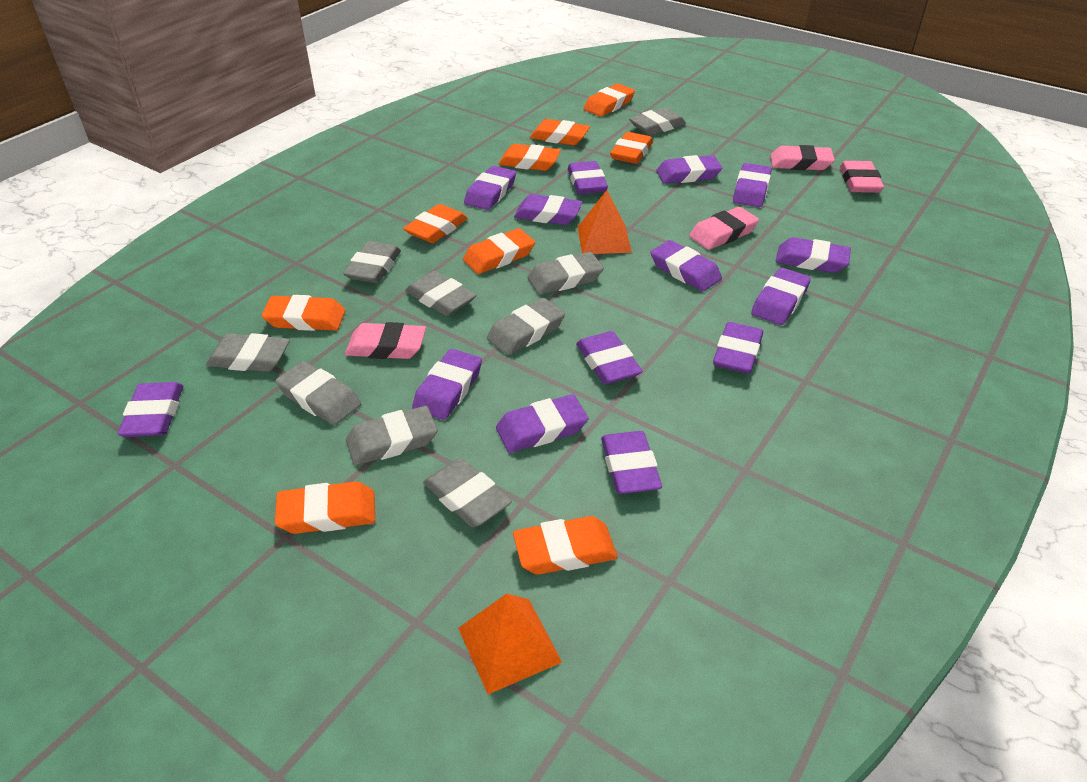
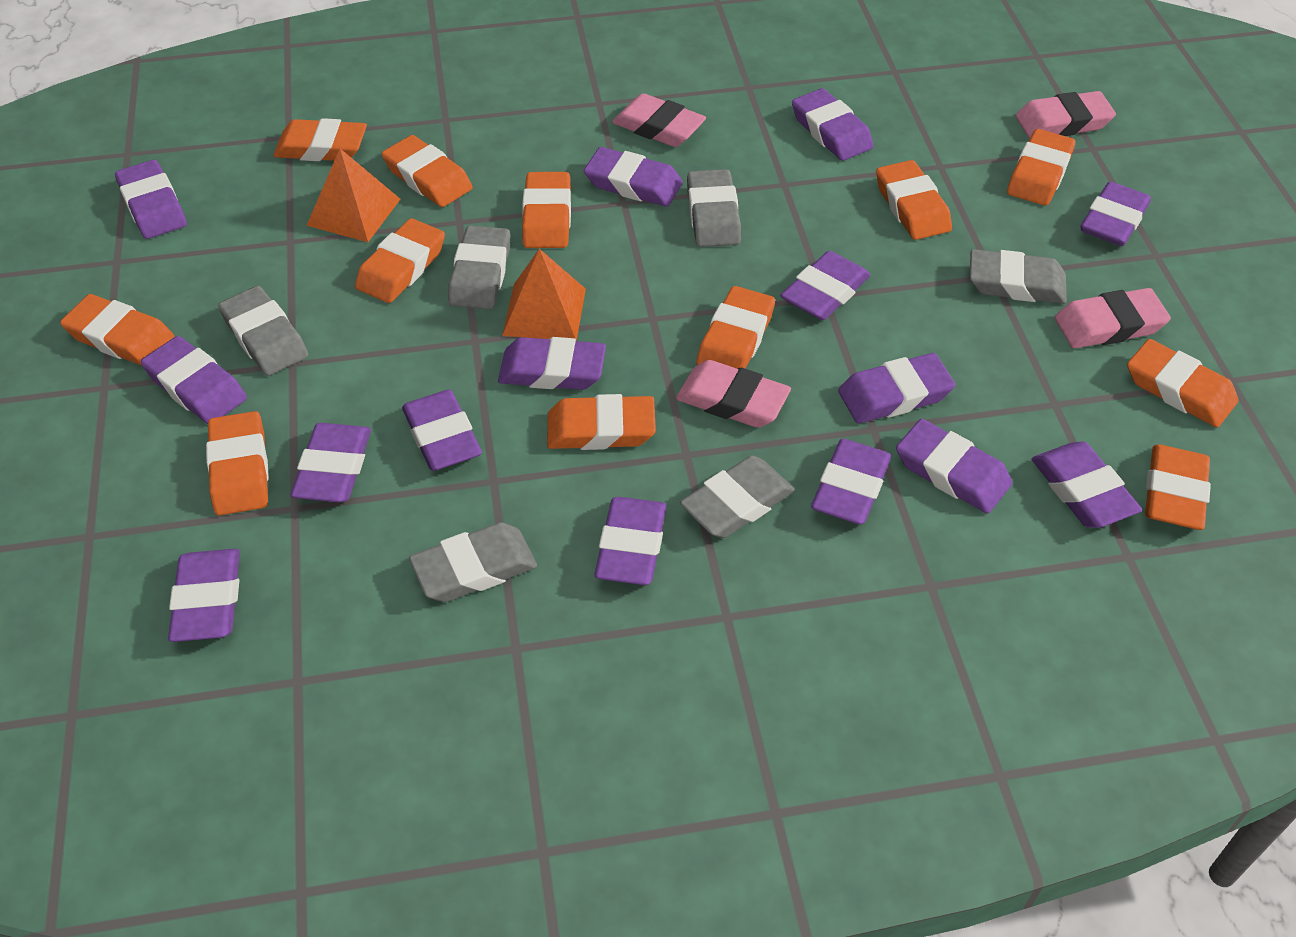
grey eraser: 9 -> 6
orange eraser: 9 -> 12
purple eraser: 14 -> 15

